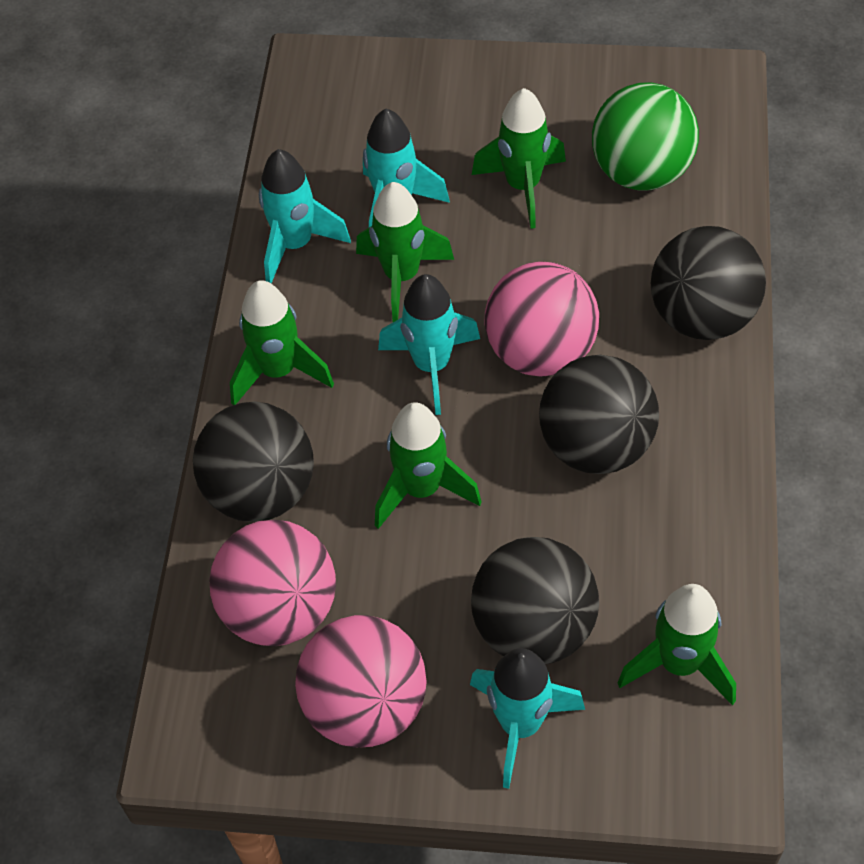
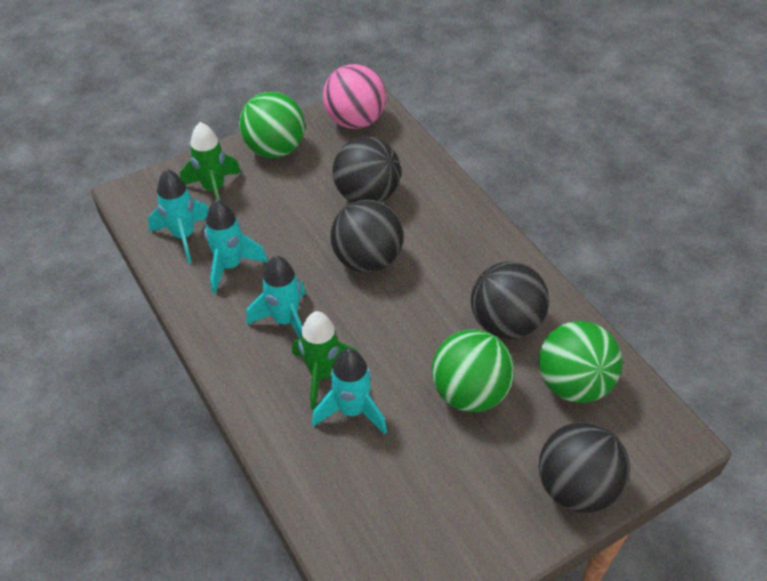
green ball: 1 -> 3
green rocket: 5 -> 2
pink ball: 3 -> 1

